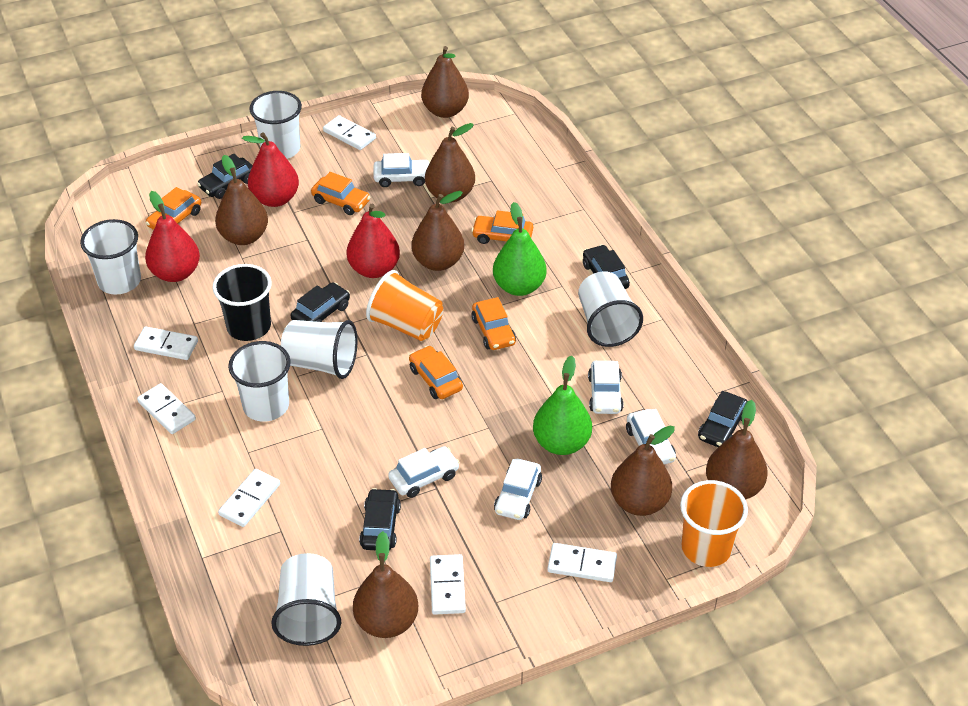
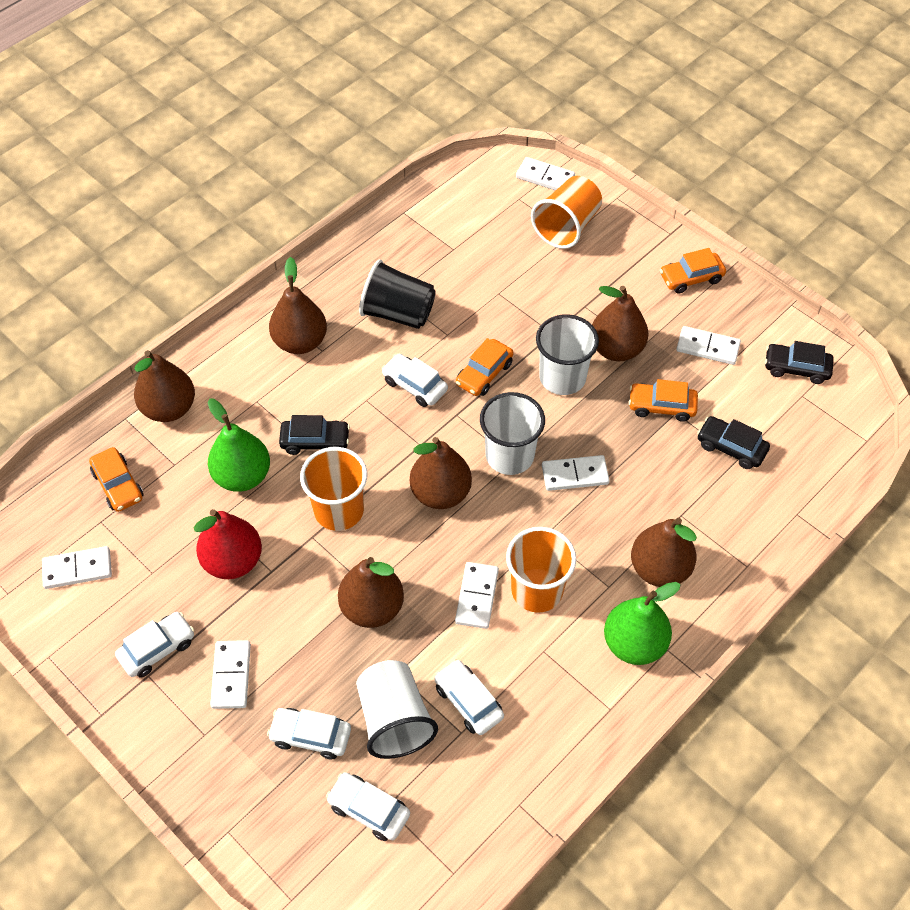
black car: 5 -> 3
brown pear: 7 -> 6
orange car: 5 -> 4
orange cup: 2 -> 3
red pear: 3 -> 1
white cup: 6 -> 3

